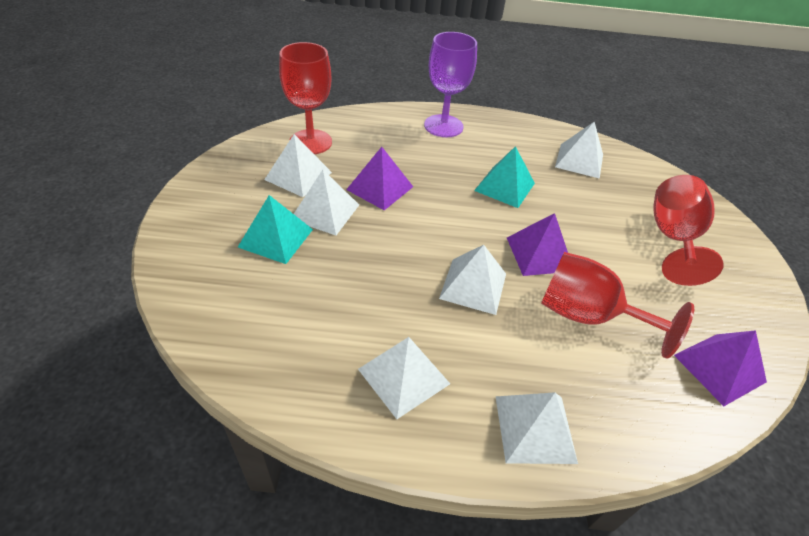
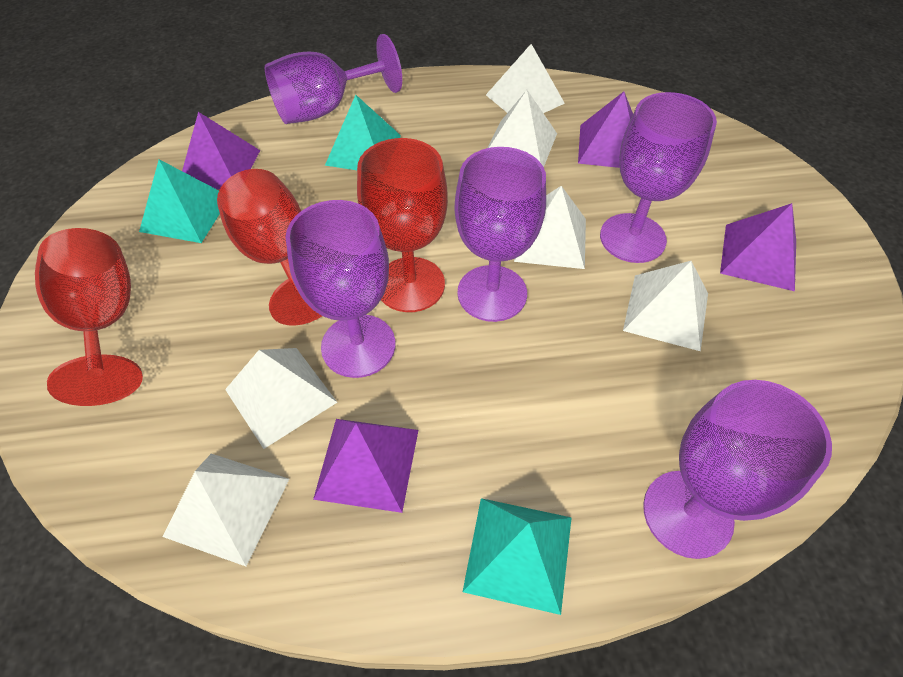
purple goblet: 1 -> 5
purple pyramid: 3 -> 4
turquoise pyramid: 2 -> 3

